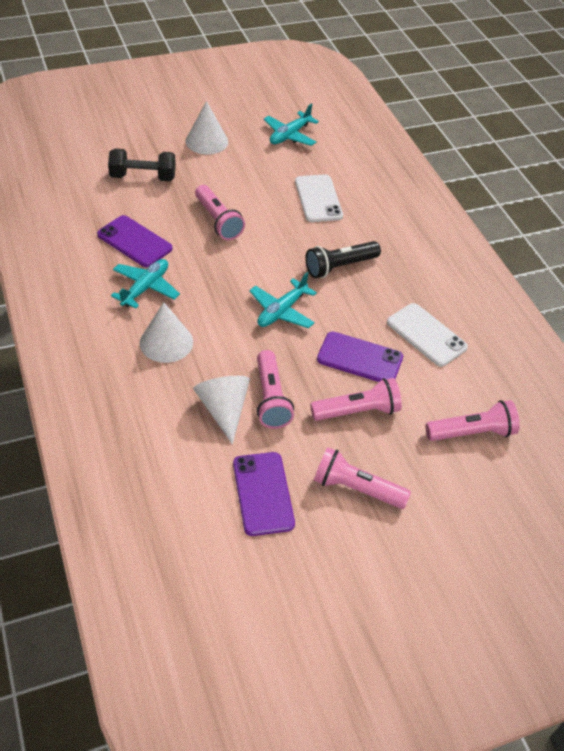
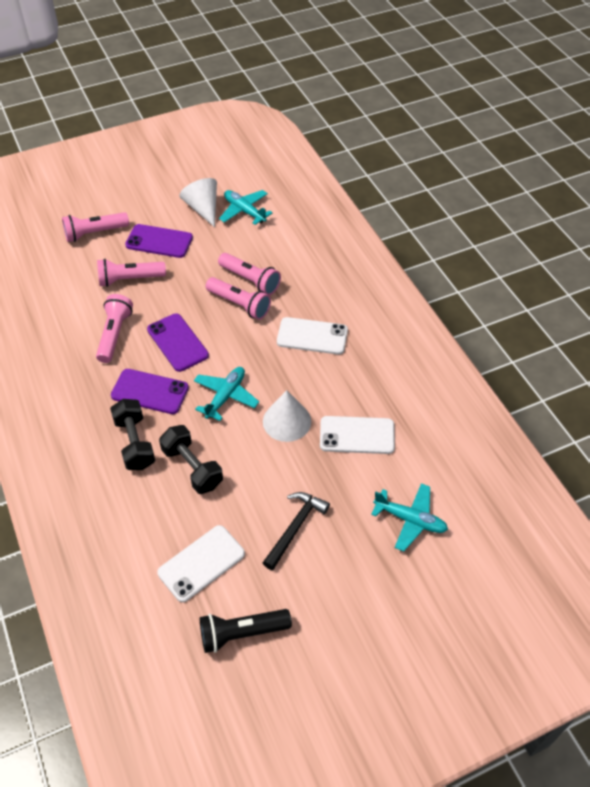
black dumbbell: 1 -> 2
black hammer: 0 -> 1
white cone: 3 -> 2
white phone: 2 -> 3

